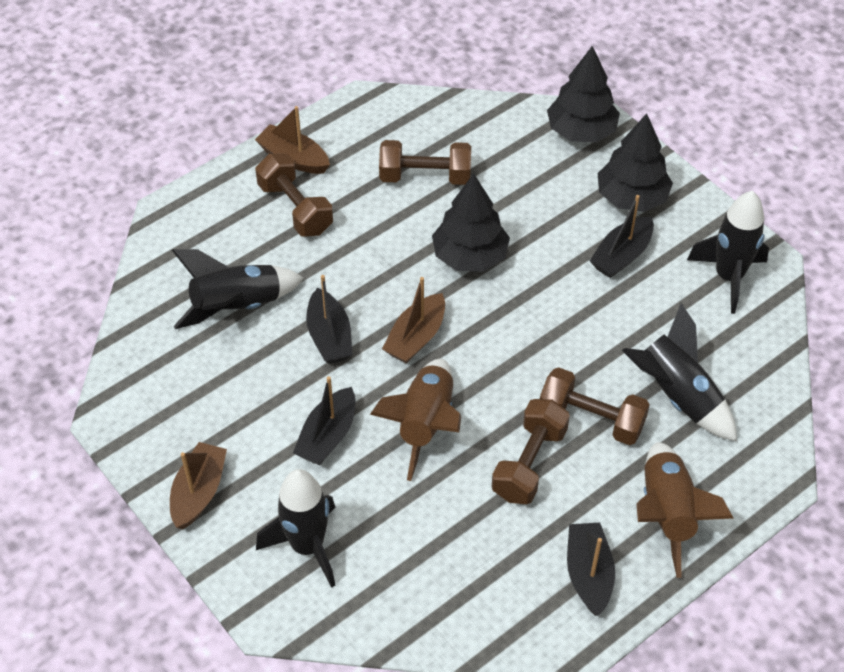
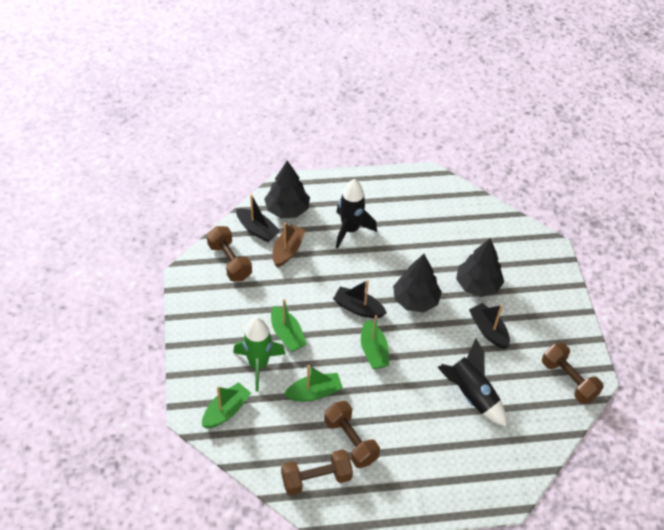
black boat: 4 -> 3
black rocket: 4 -> 2
brown boat: 3 -> 1
brown rocket: 2 -> 0
green boat: 0 -> 4
green rocket: 0 -> 1

